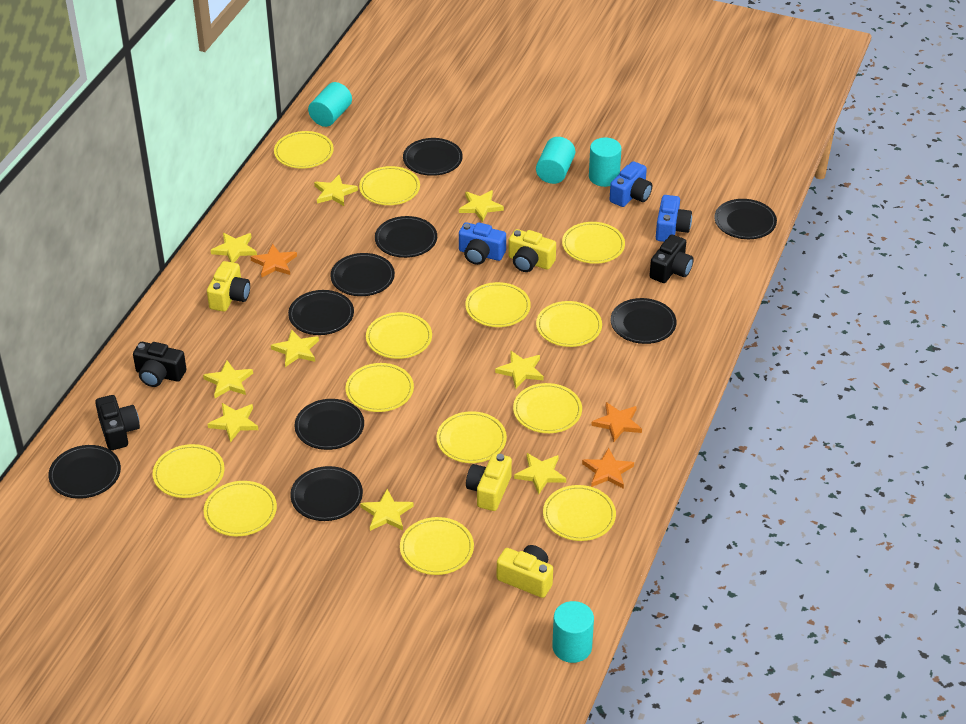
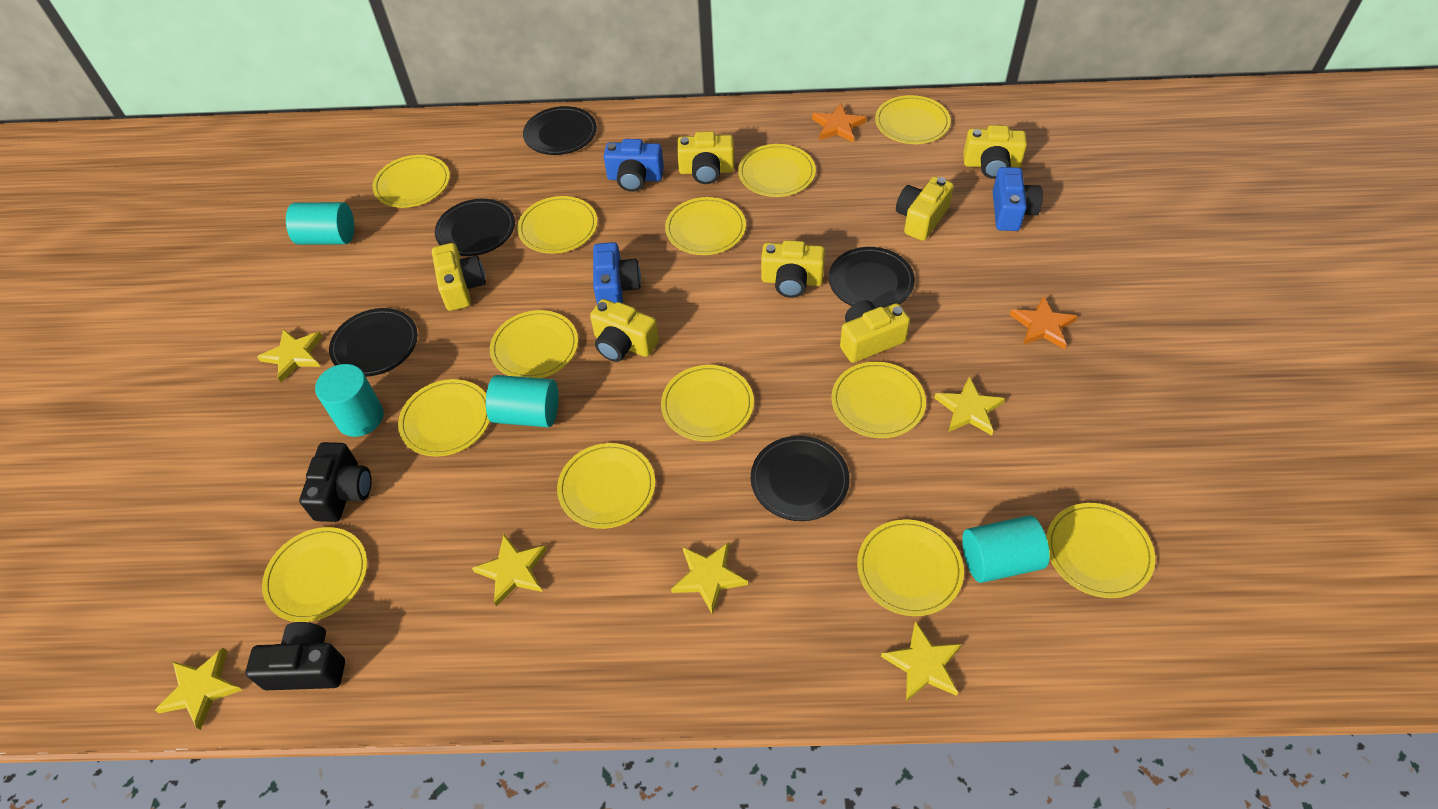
black camera: 3 -> 2
black plate: 9 -> 5
orange star: 3 -> 2
yellow camera: 4 -> 7
yellow star: 9 -> 6

